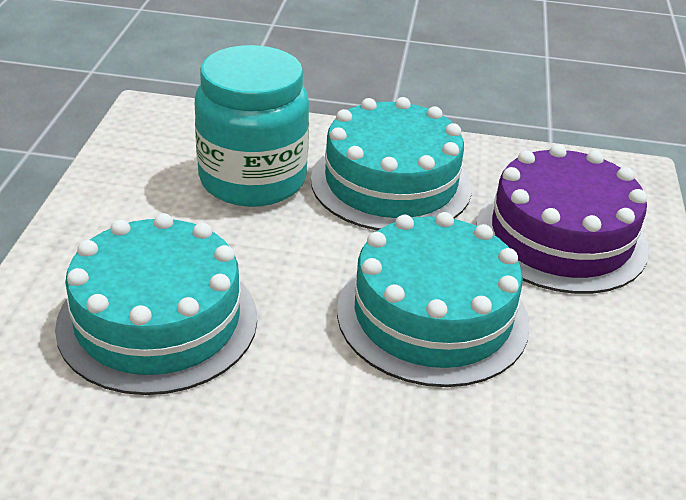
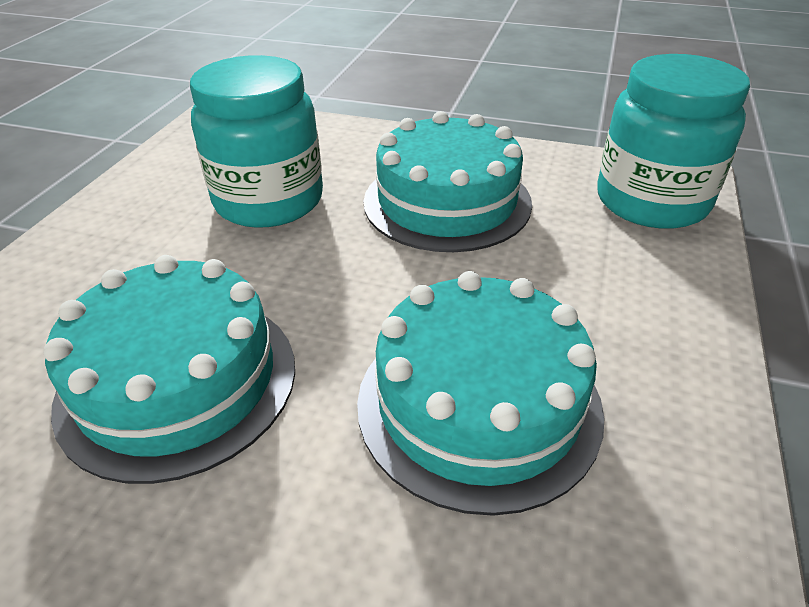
purple cake: 1 -> 0
turquoise jar: 1 -> 2

